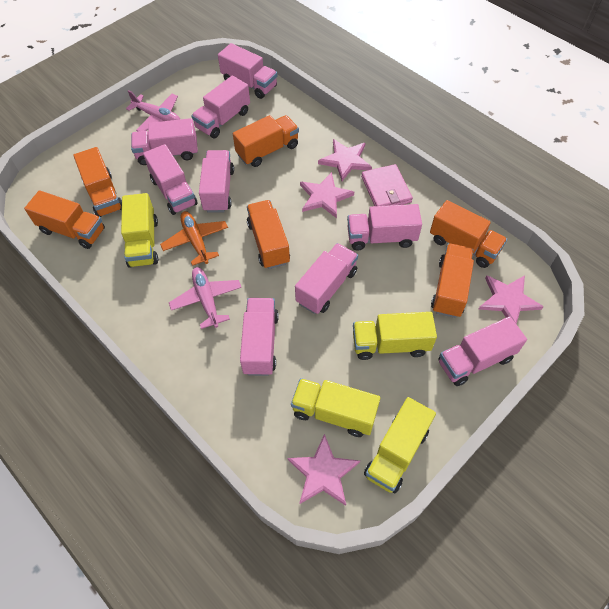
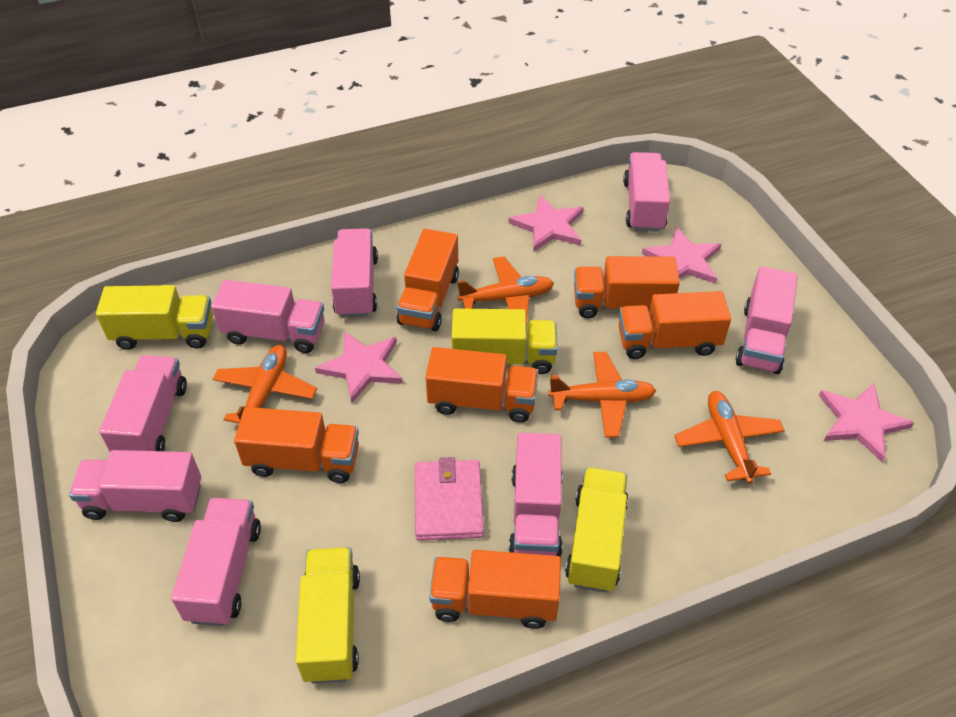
orange plane: 1 -> 4
pink plane: 2 -> 0
pink truck: 9 -> 8

